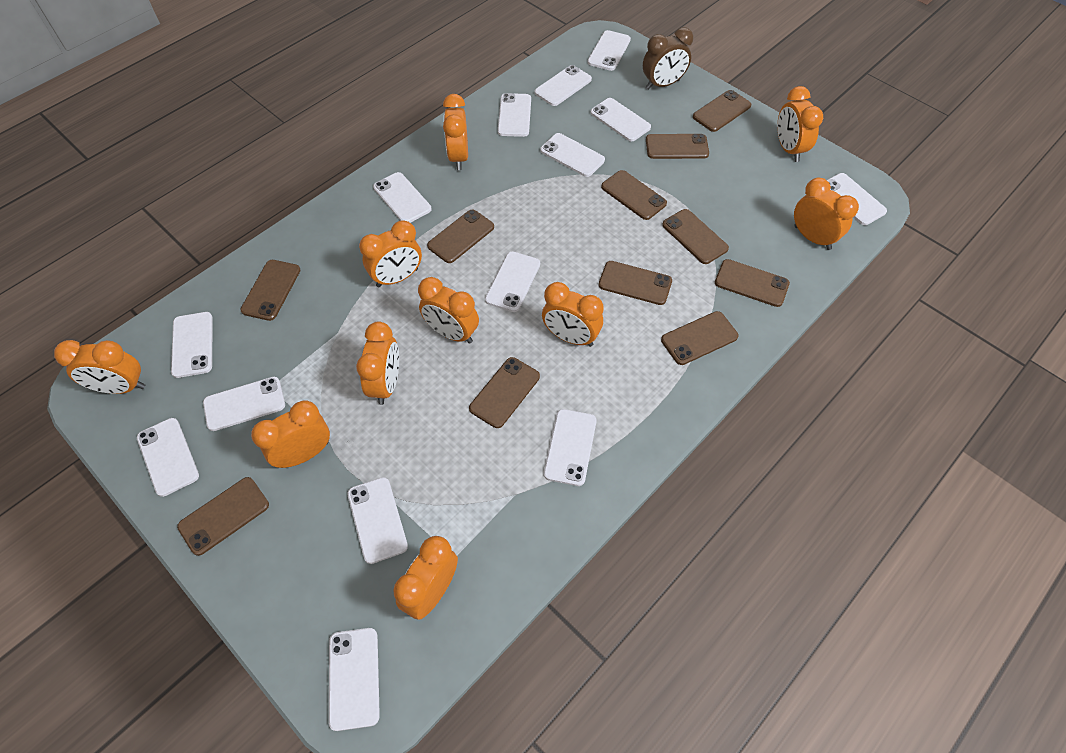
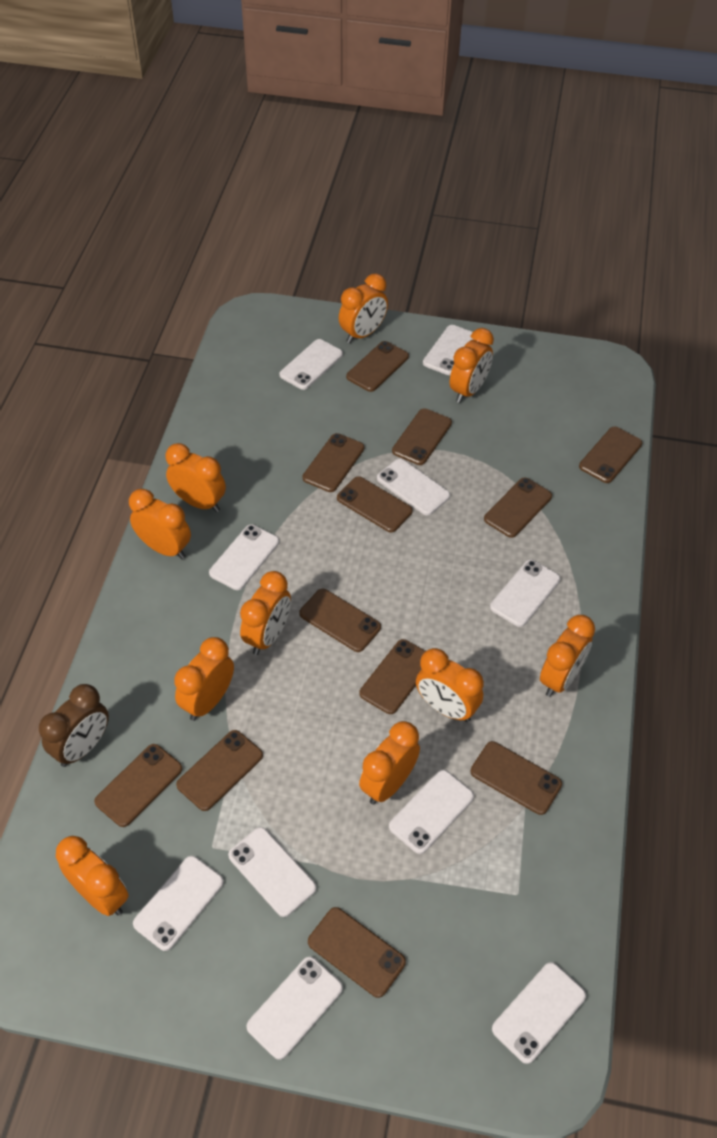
brown phone: 11 -> 12
white phone: 14 -> 10

